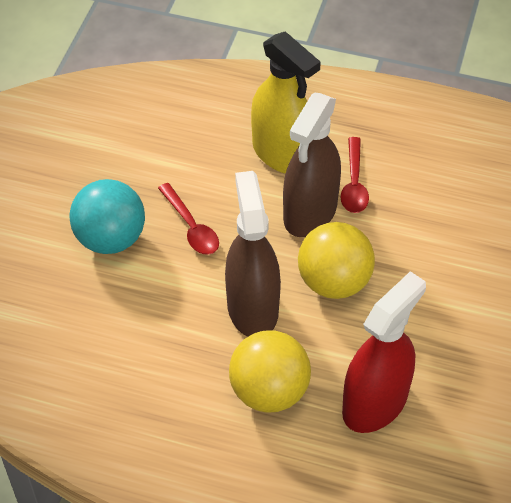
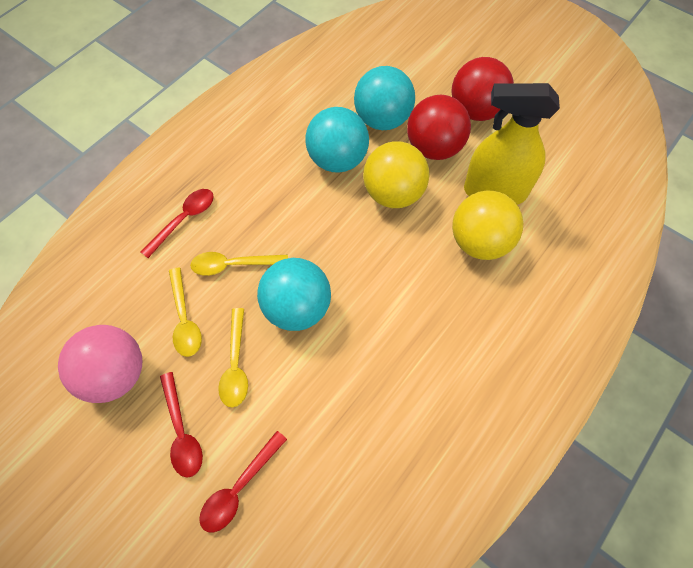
brown spray bottle: 2 -> 0
pink ball: 0 -> 1
red ball: 0 -> 2
red spoon: 2 -> 3
red spray bottle: 1 -> 0
turquoise ball: 1 -> 3
yellow spoon: 0 -> 3

